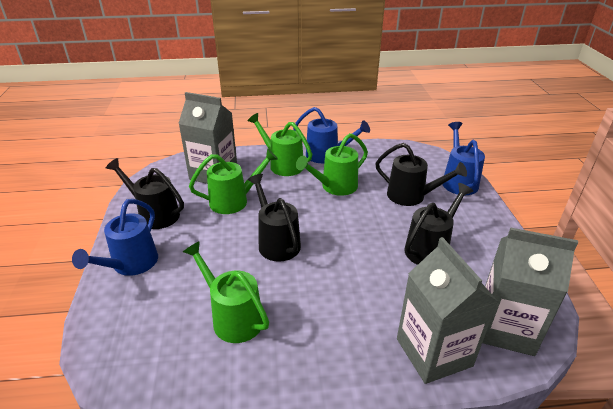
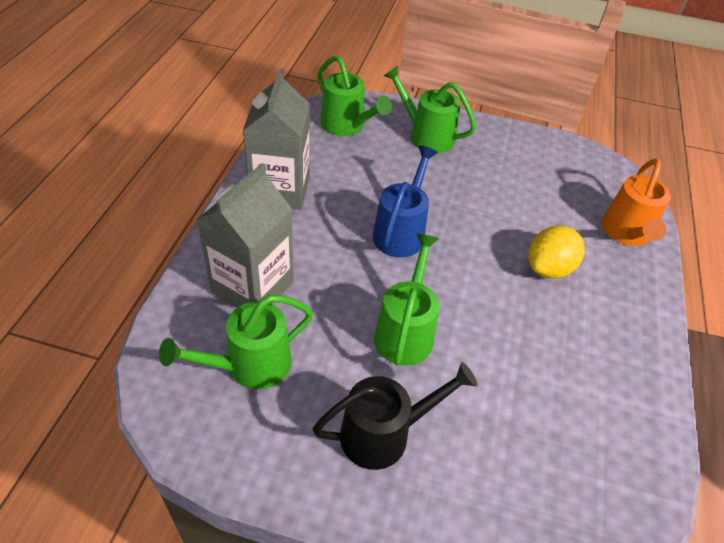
black watering can: 4 -> 1
blue watering can: 3 -> 1
grey carton: 3 -> 2
orange watering can: 0 -> 1
yellow lemon: 0 -> 1

